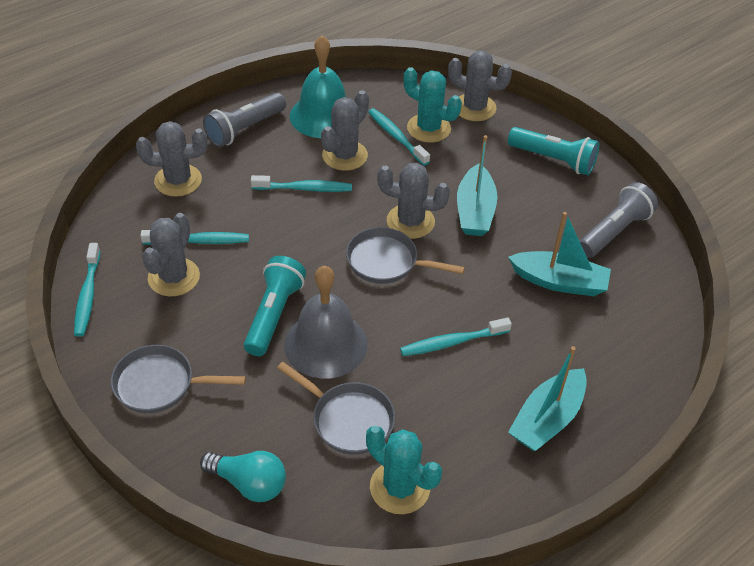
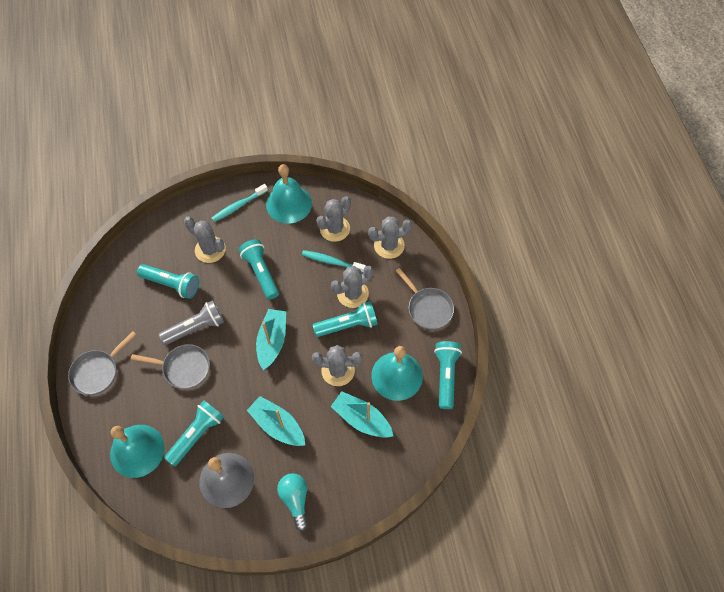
grey flashlight: 2 -> 1
turquoise bell: 1 -> 3
turquoise cactus: 2 -> 0
turquoise flashlight: 2 -> 5
turquoise toothbrush: 5 -> 2

